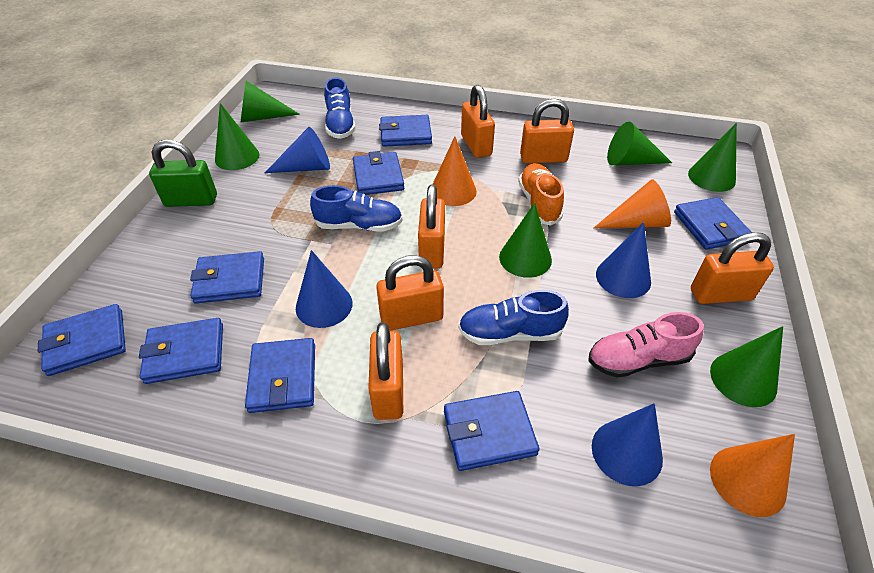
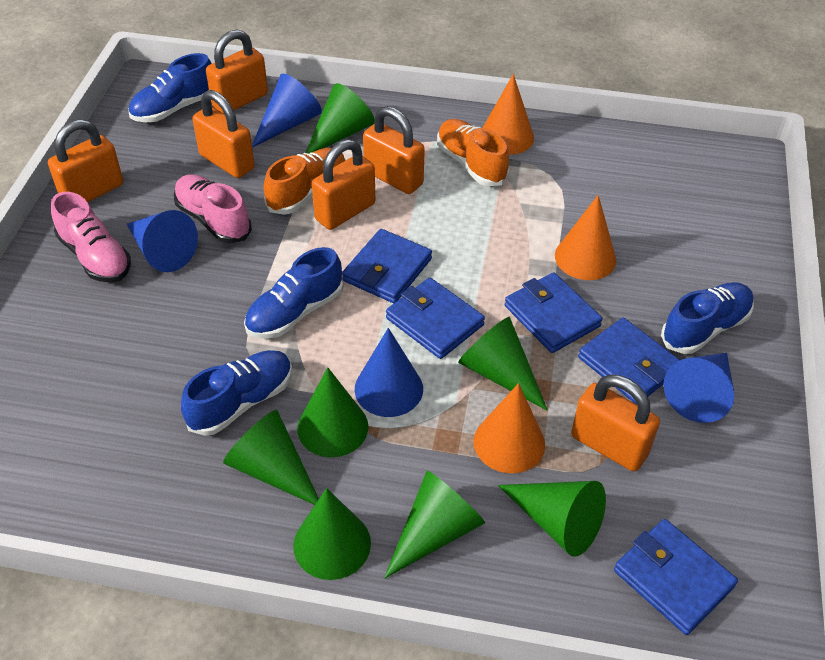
blue shoe: 3 -> 4
blue wallet: 8 -> 5
green cone: 6 -> 7
green padlock: 1 -> 0
orange shoe: 1 -> 2
pink shoe: 1 -> 2

